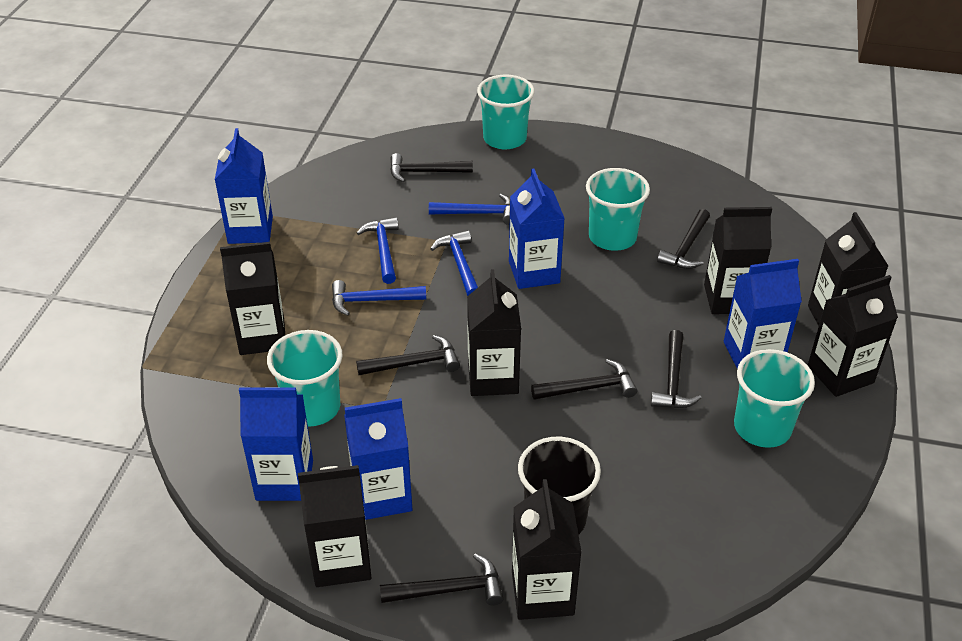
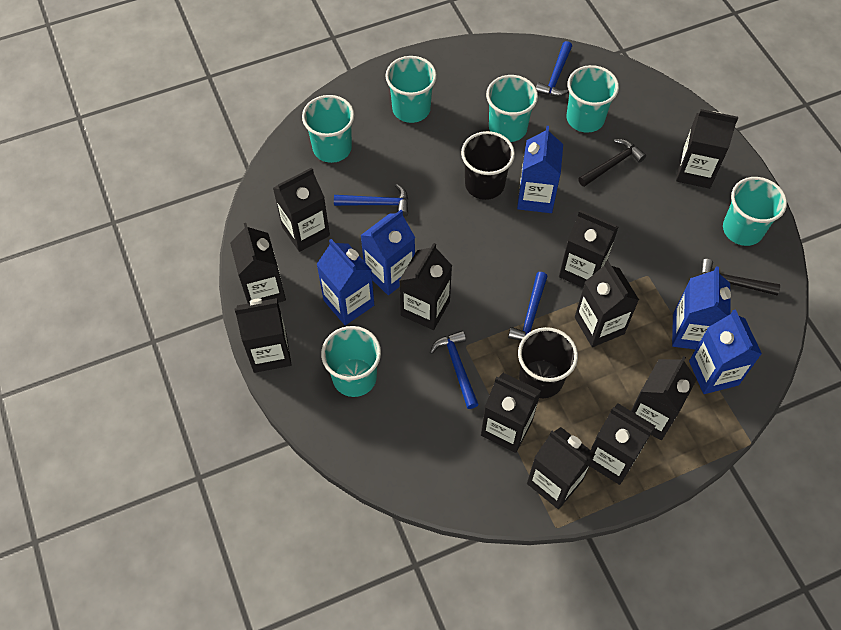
black carton: 7 -> 11
black cup: 1 -> 2
black hammer: 6 -> 2
turquoise cup: 4 -> 6

